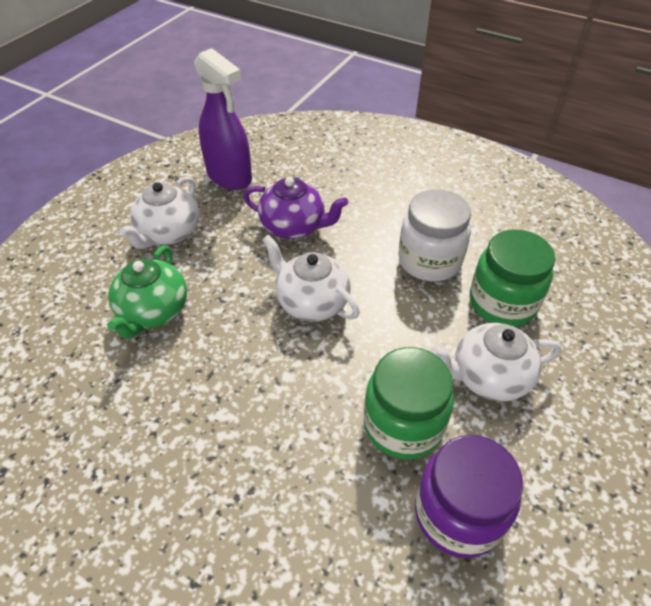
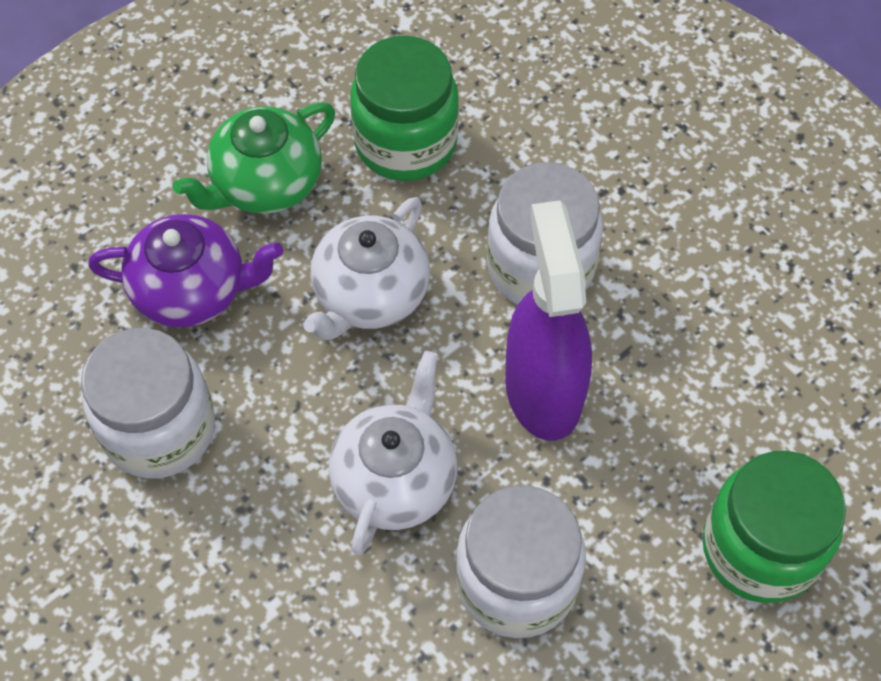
purple jar: 1 -> 0
white jar: 1 -> 3
white teapot: 3 -> 2

